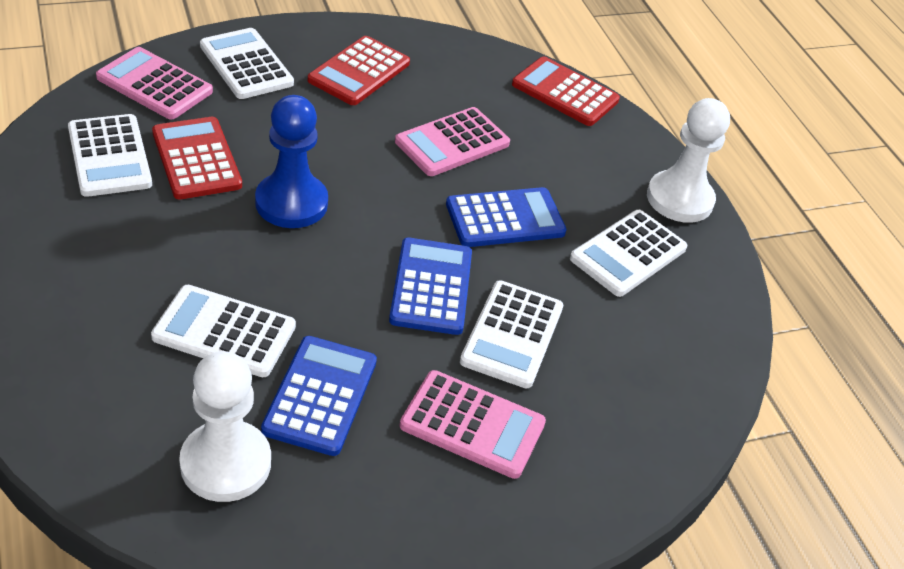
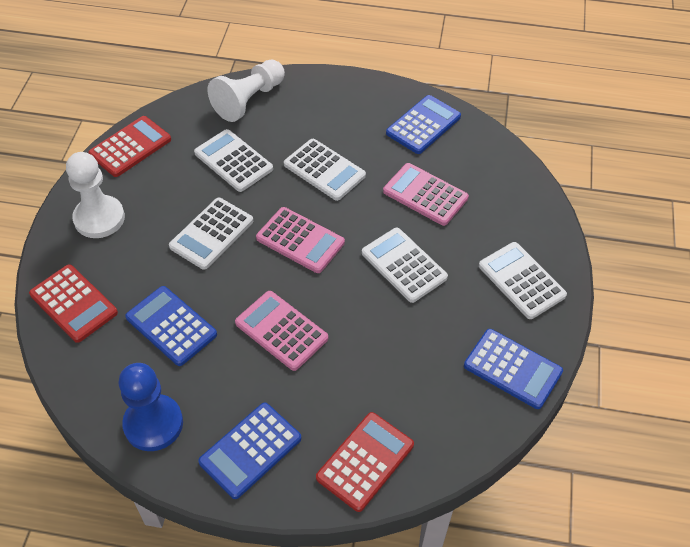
blue calculator: 3 -> 4

